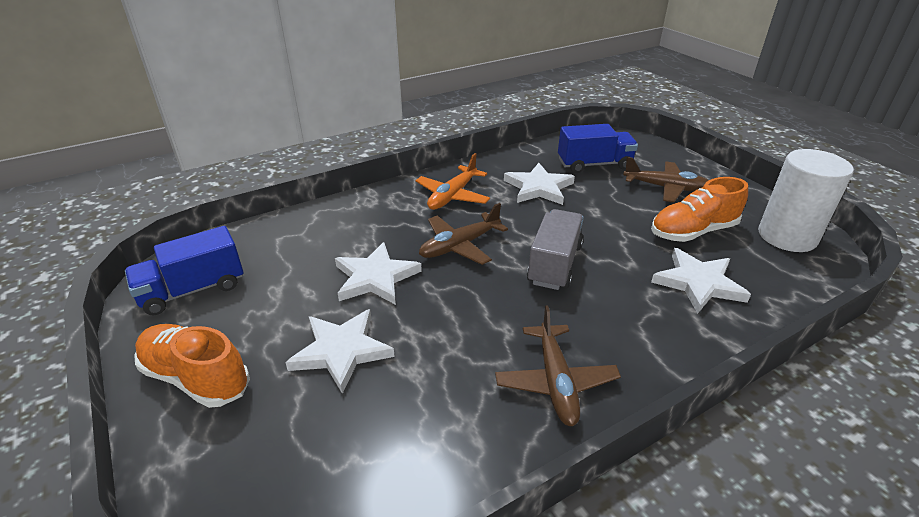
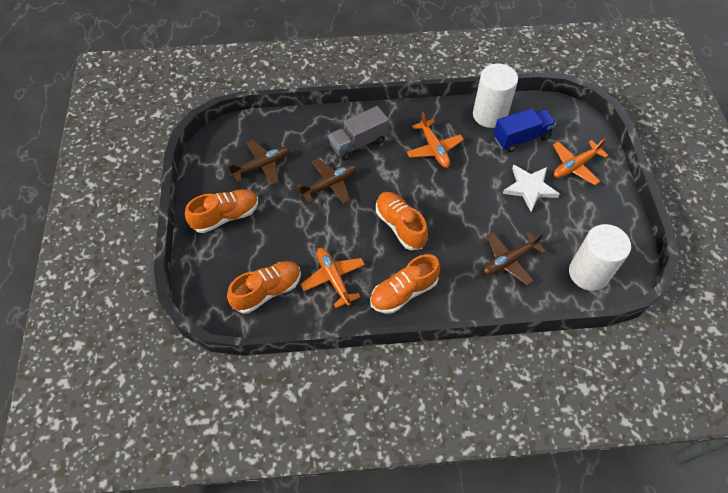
blue truck: 2 -> 1
orange plane: 1 -> 3
orange shoe: 2 -> 4
white cylinder: 1 -> 2
white star: 4 -> 1

